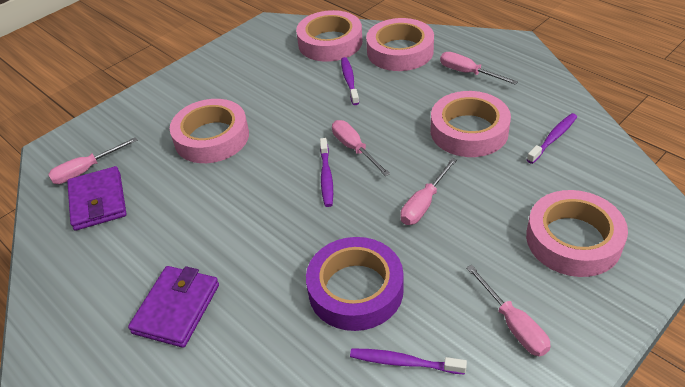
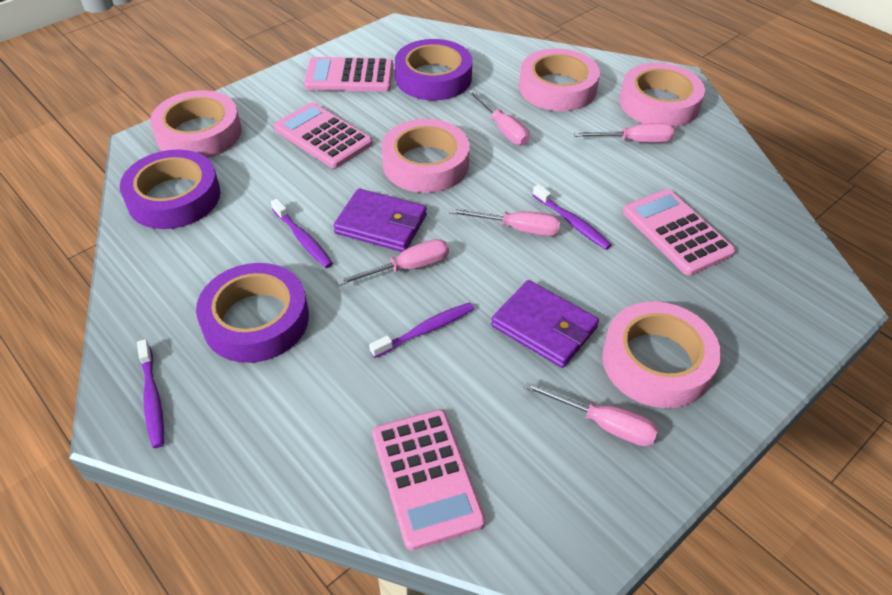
pink calculator: 0 -> 4
purple tape: 1 -> 3

